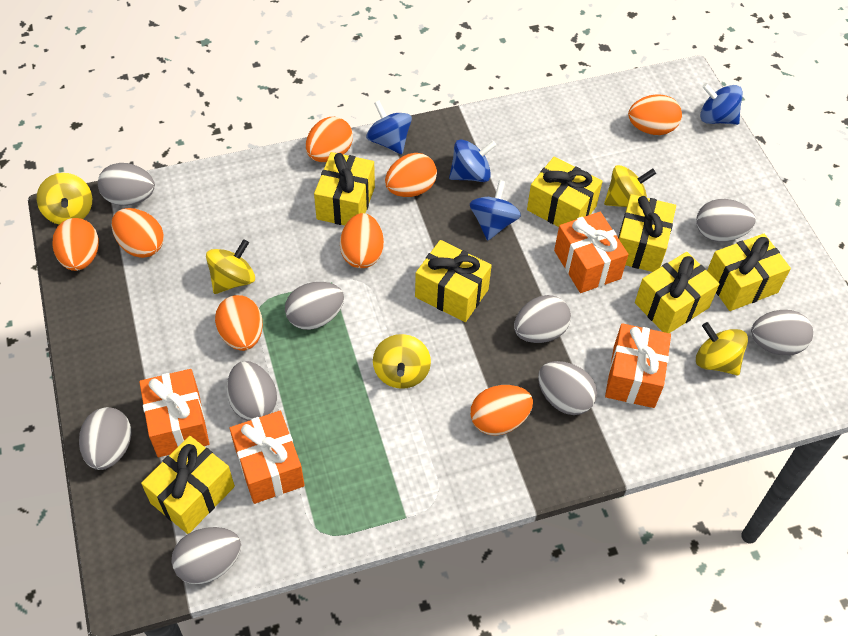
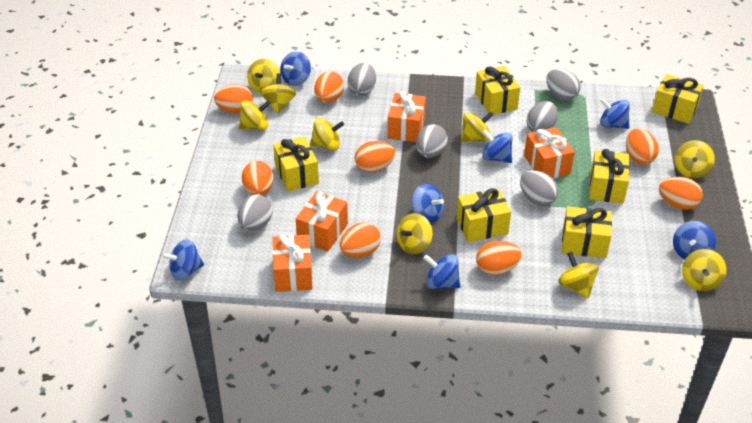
blue spinning top: 4 -> 7
grey egg: 9 -> 6
yellow gift: 7 -> 6
yellow spinning top: 5 -> 9

